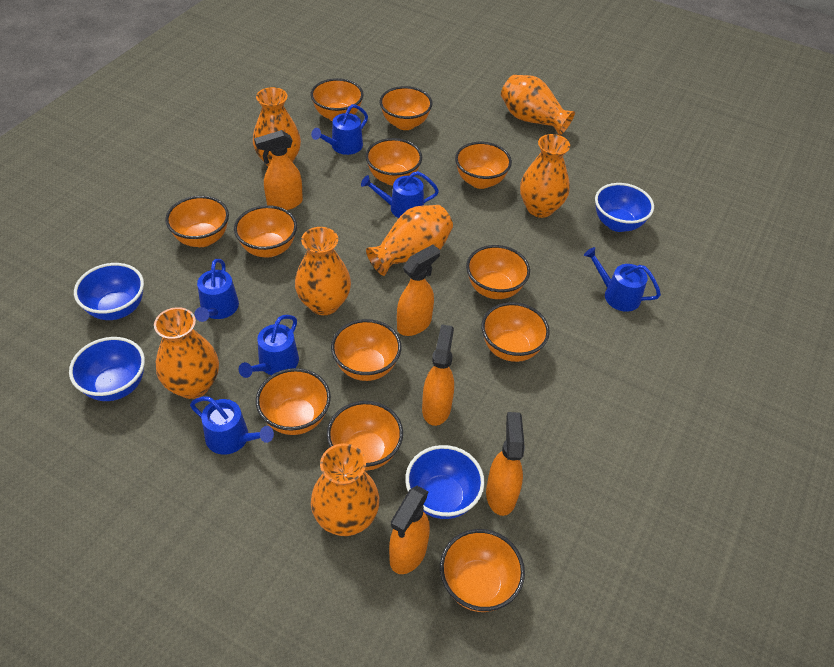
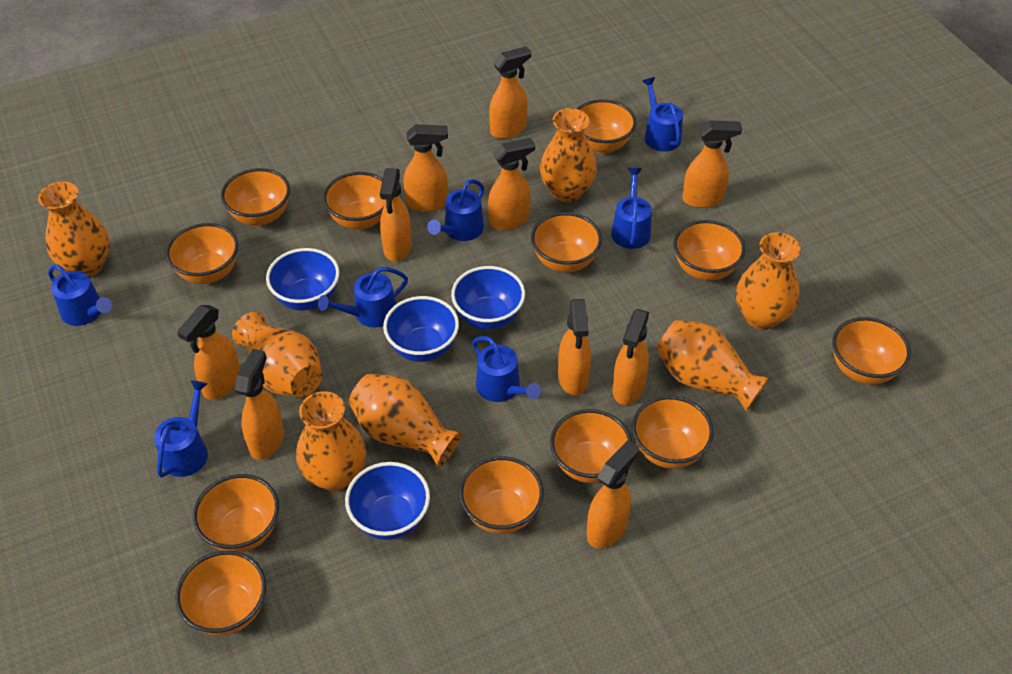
blue watering can: 6 -> 7
orange spray bottle: 5 -> 10

